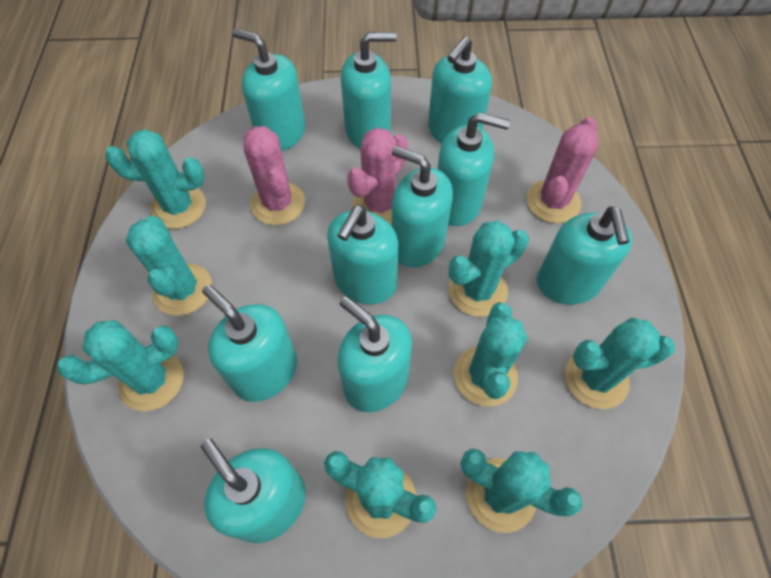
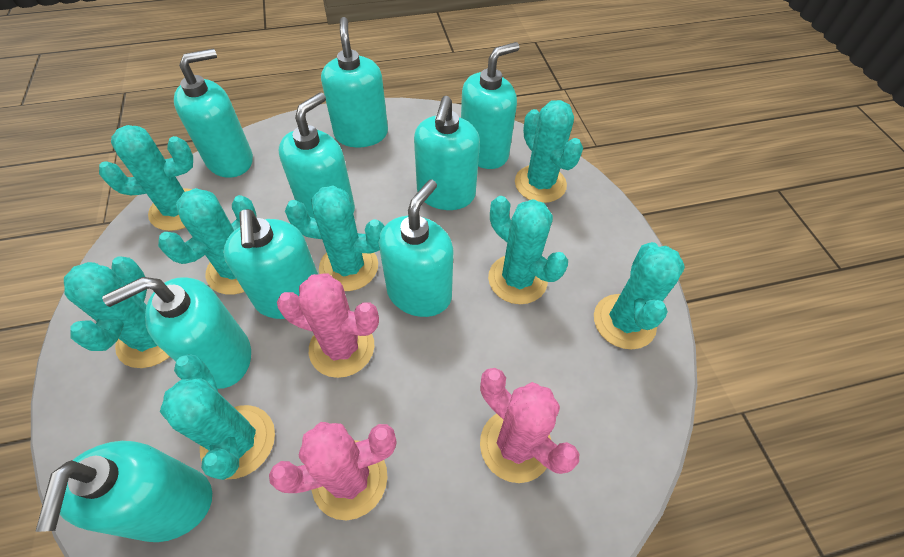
turquoise soap dispenser: 10 -> 9

